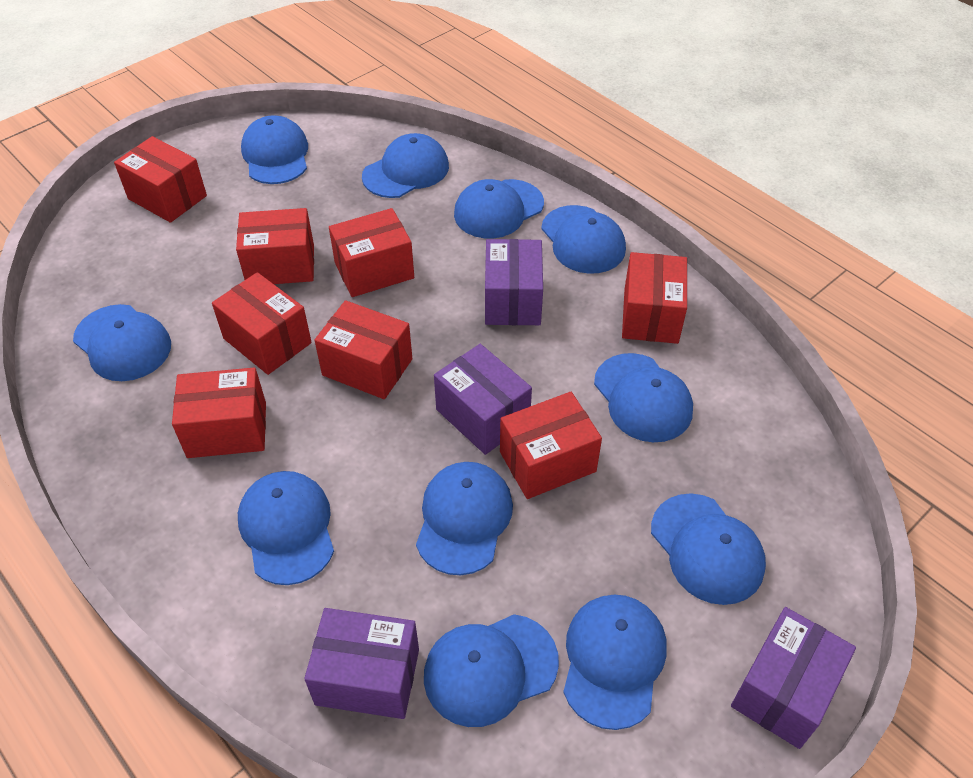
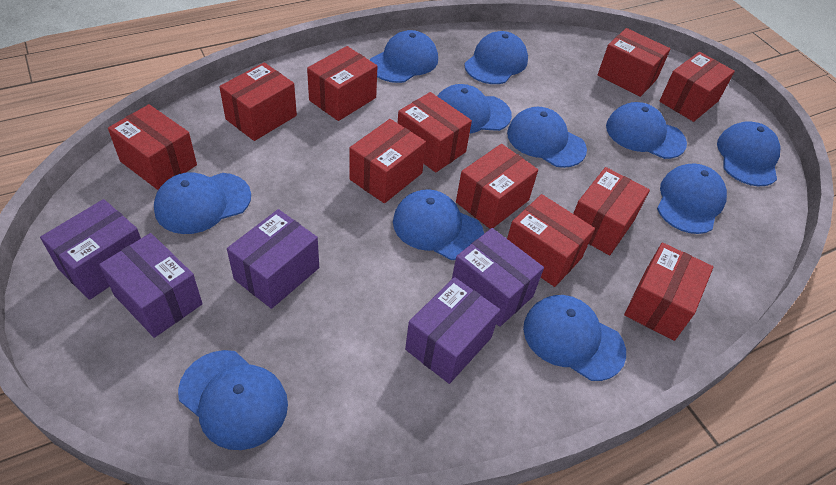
purple box: 4 -> 5
red box: 8 -> 11

